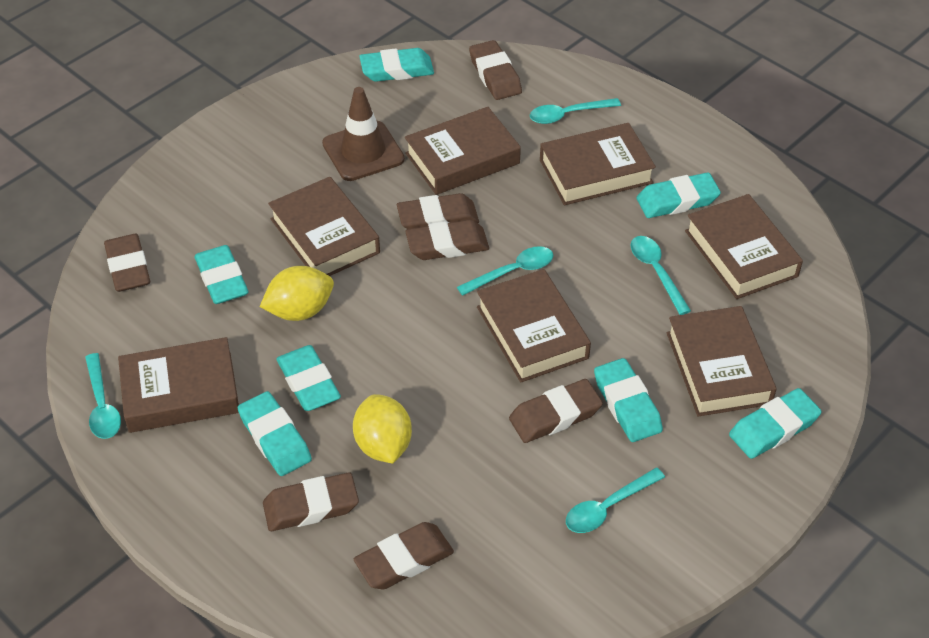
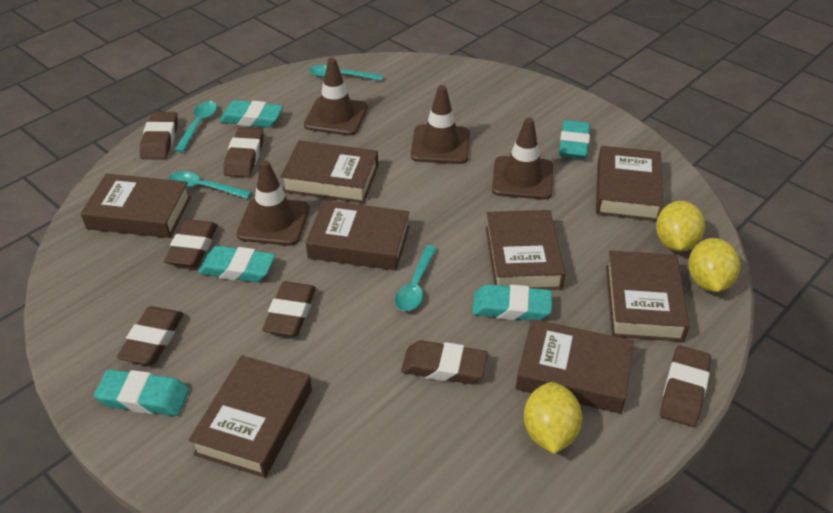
brown book: 7 -> 8
brown traffic cone: 1 -> 4
turquoise eraser: 7 -> 5
turquoise spoon: 5 -> 4
yellow lemon: 2 -> 3

